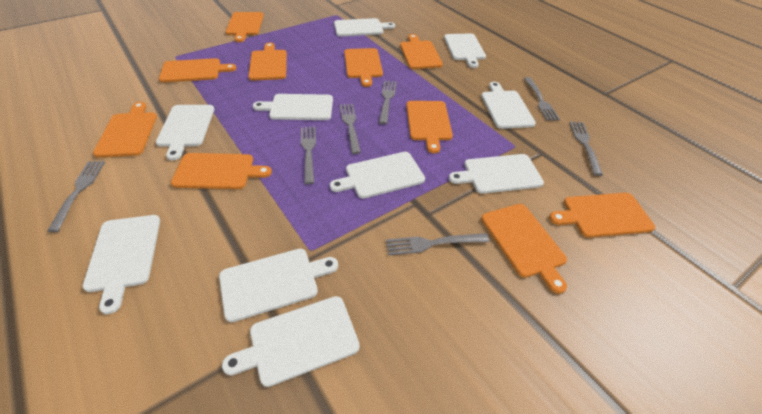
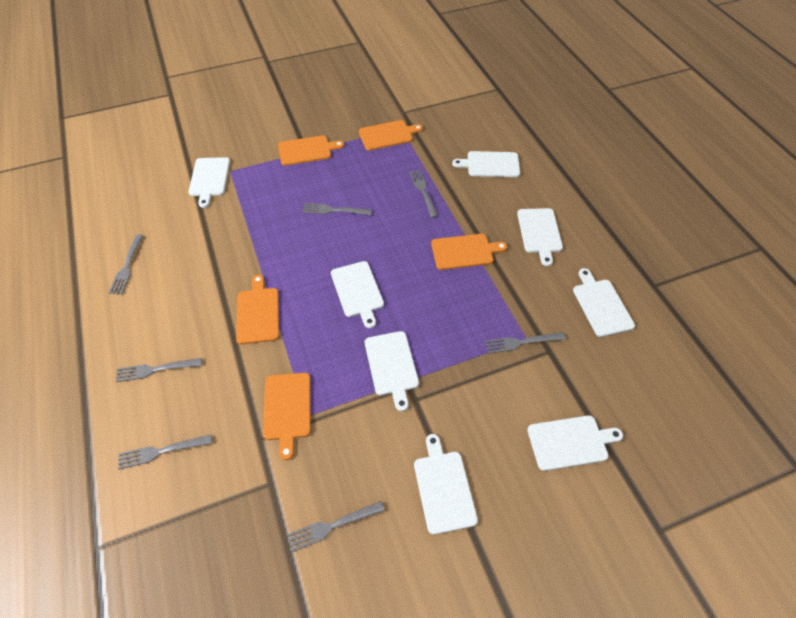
orange cutting board: 10 -> 5
white cutting board: 10 -> 8

